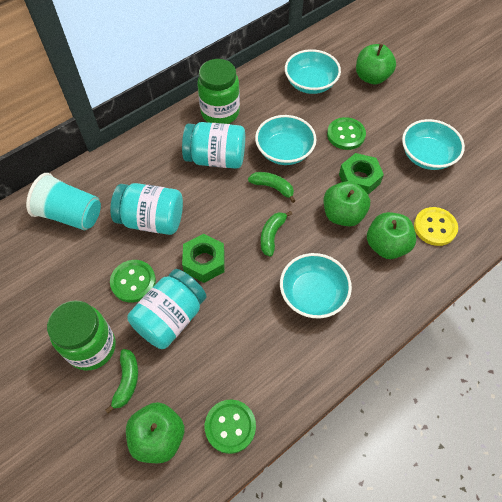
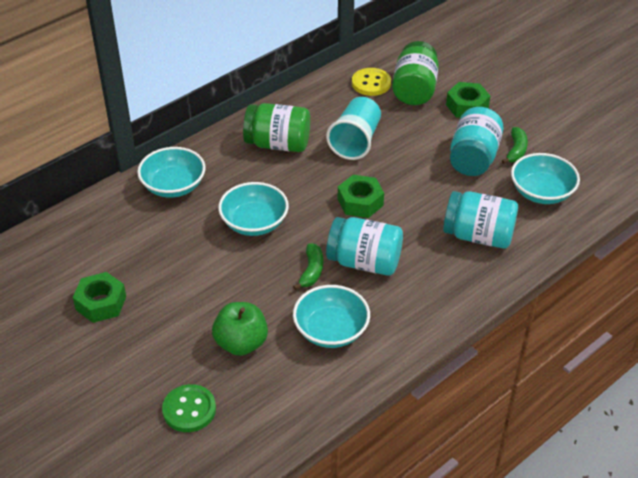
green apple: 4 -> 1
green banana: 3 -> 2
green button: 3 -> 1
green nut: 2 -> 3

